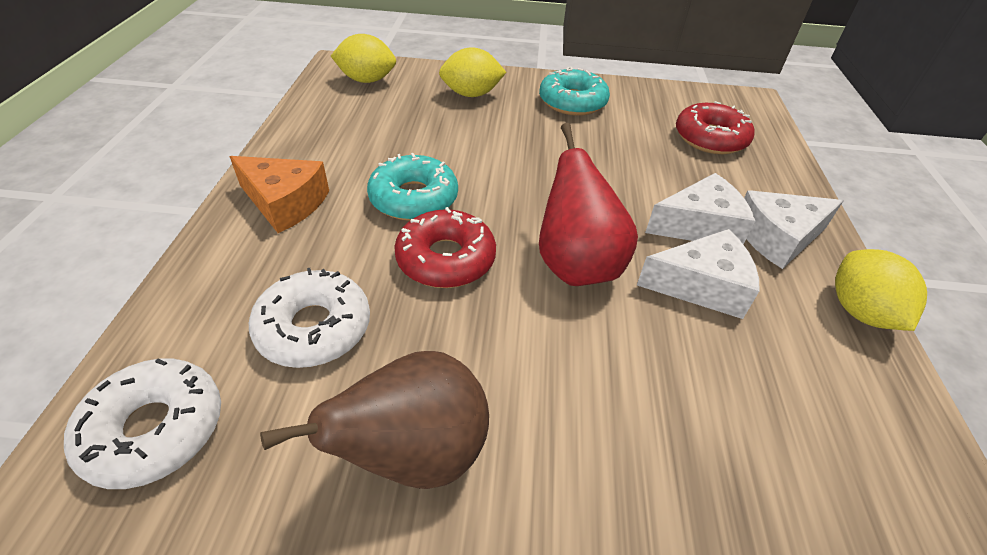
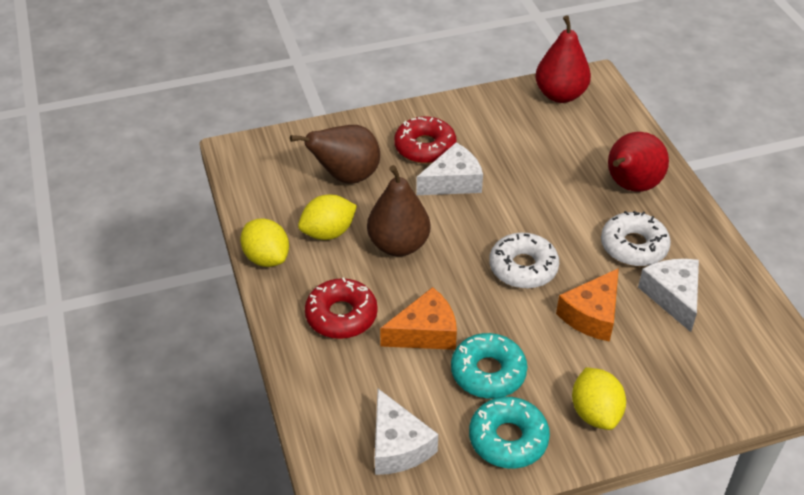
brown pear: 1 -> 2
orange cheese: 1 -> 2
red pear: 1 -> 2

